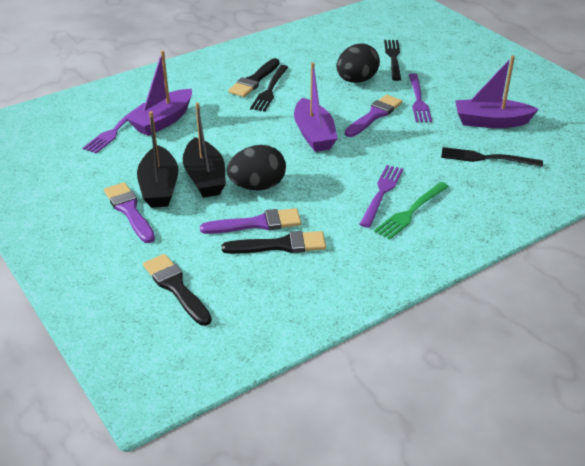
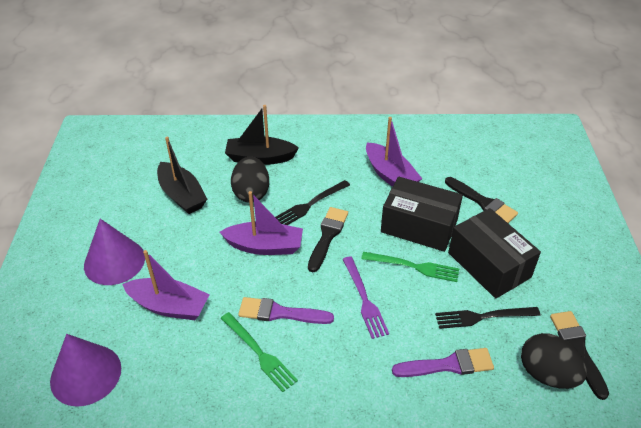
black box: 0 -> 2
black fork: 3 -> 2
green fork: 1 -> 2
purple brush: 3 -> 2
purple cone: 0 -> 2
purple fork: 3 -> 1

